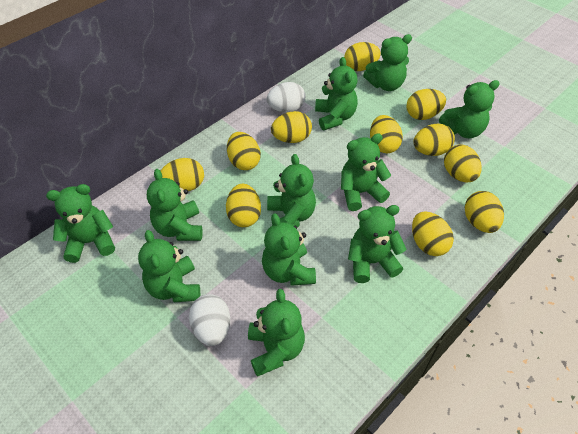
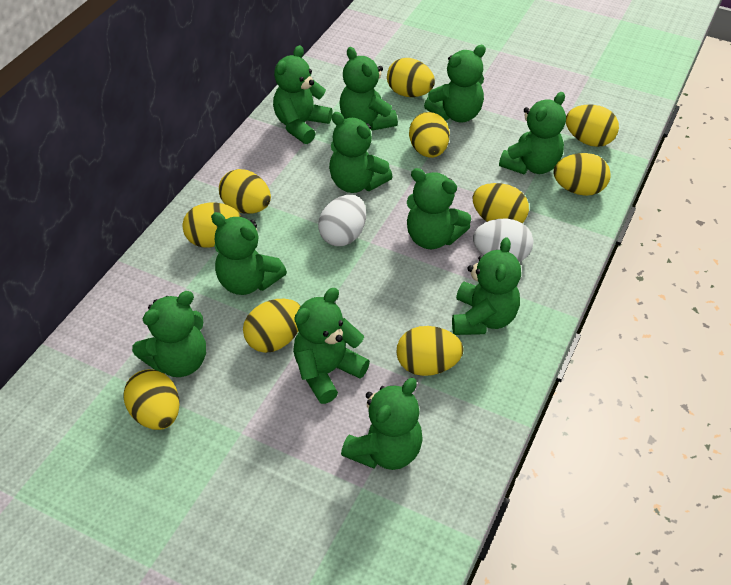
yellow egg: 11 -> 10

